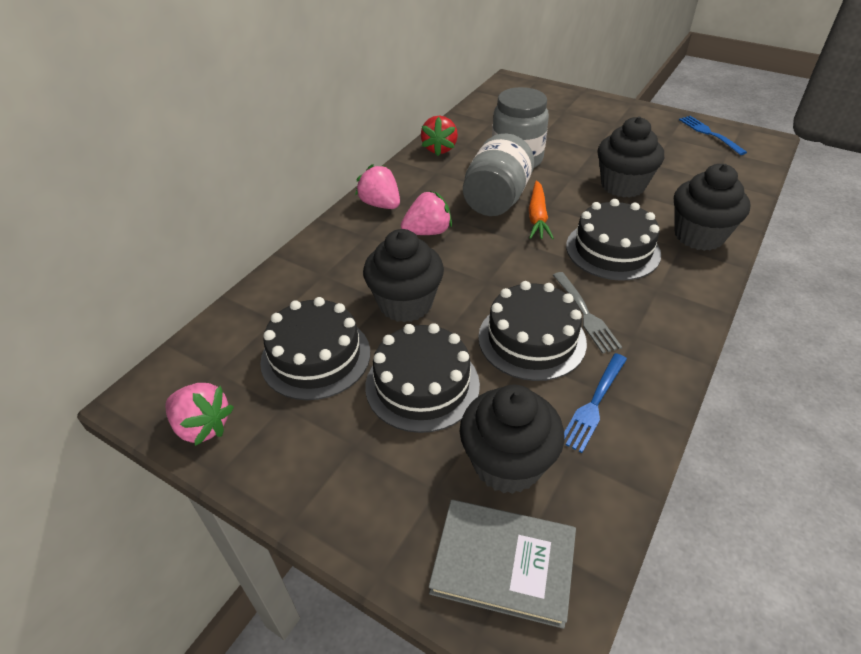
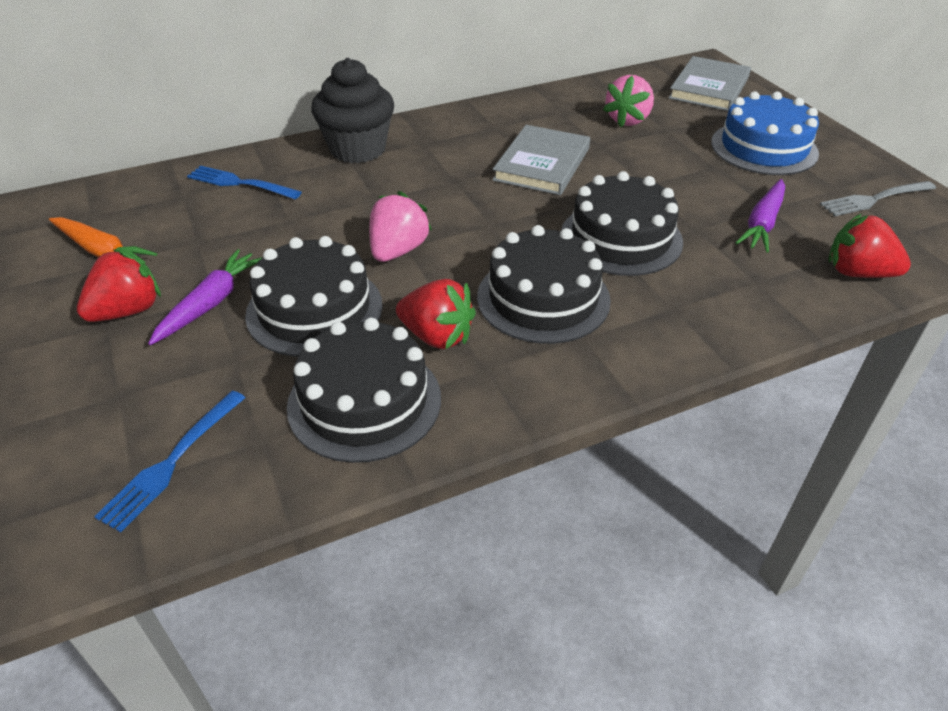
black cupcake: 4 -> 1
blue cake: 0 -> 1
grey book: 1 -> 2
grey jar: 2 -> 0
pink strawberry: 3 -> 2
purple carrot: 0 -> 2
red strawberry: 1 -> 3

